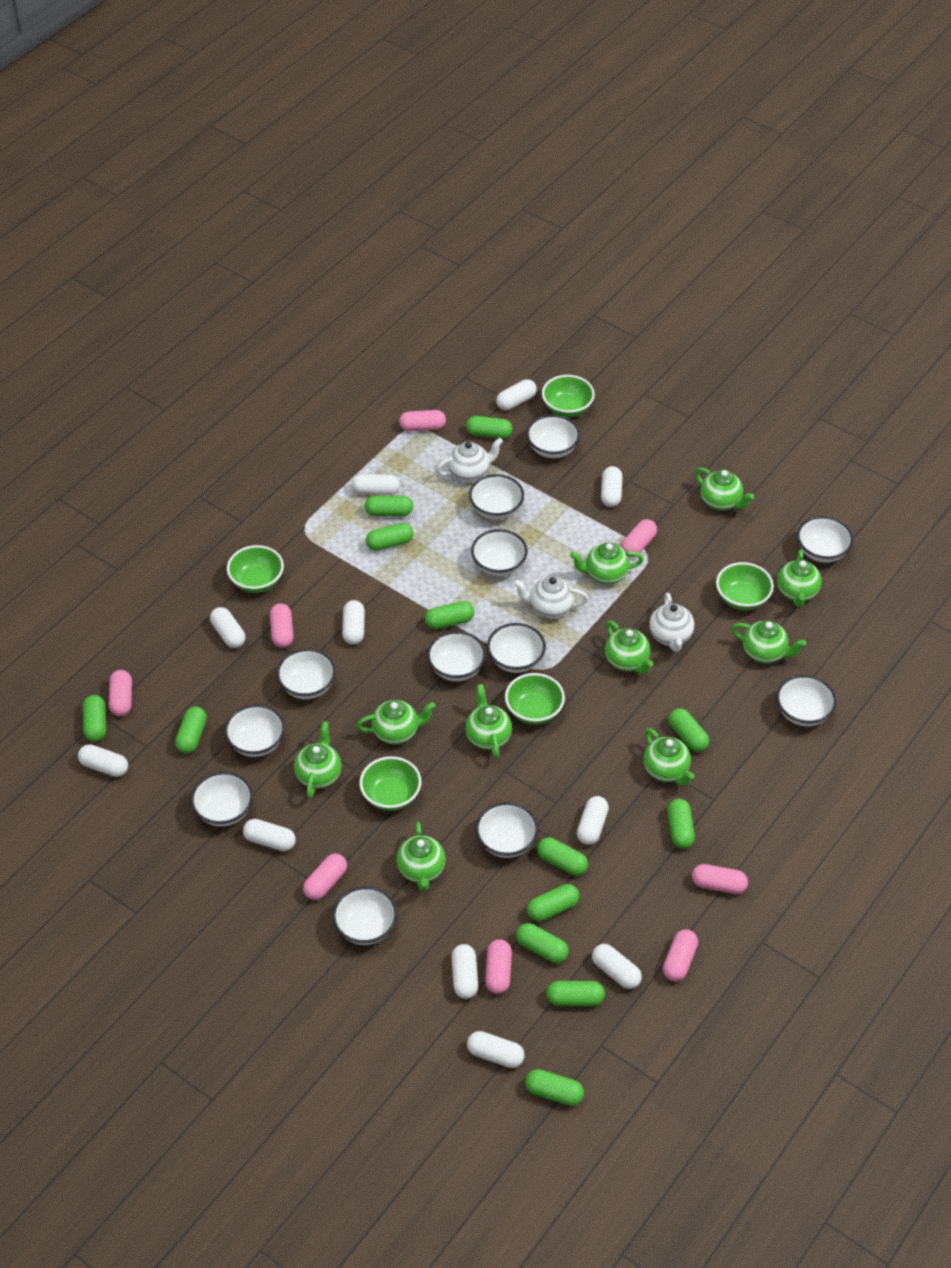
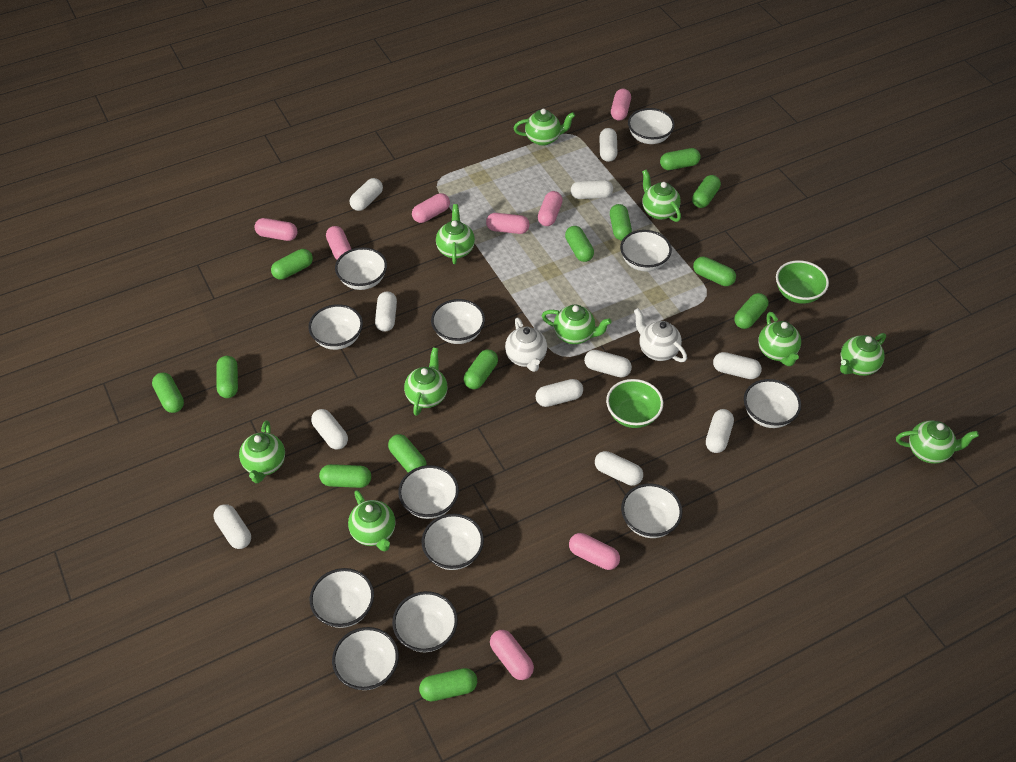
green bowl: 5 -> 2
white teapot: 3 -> 2

